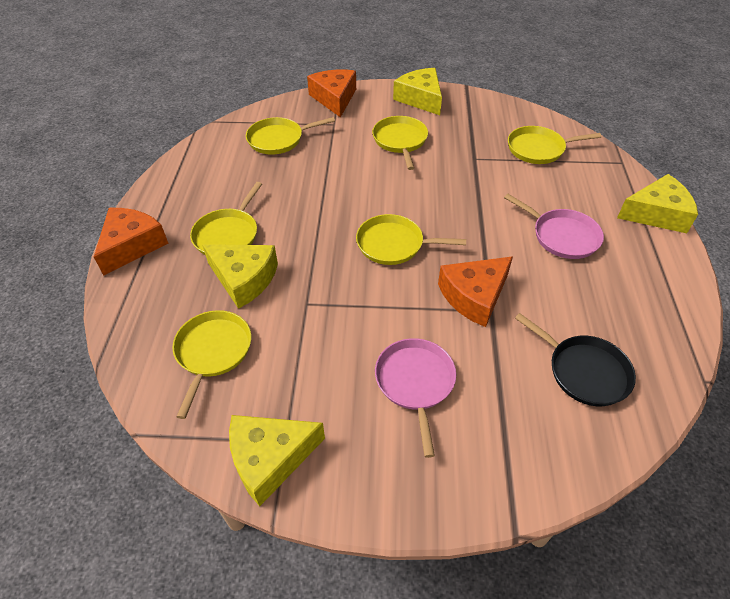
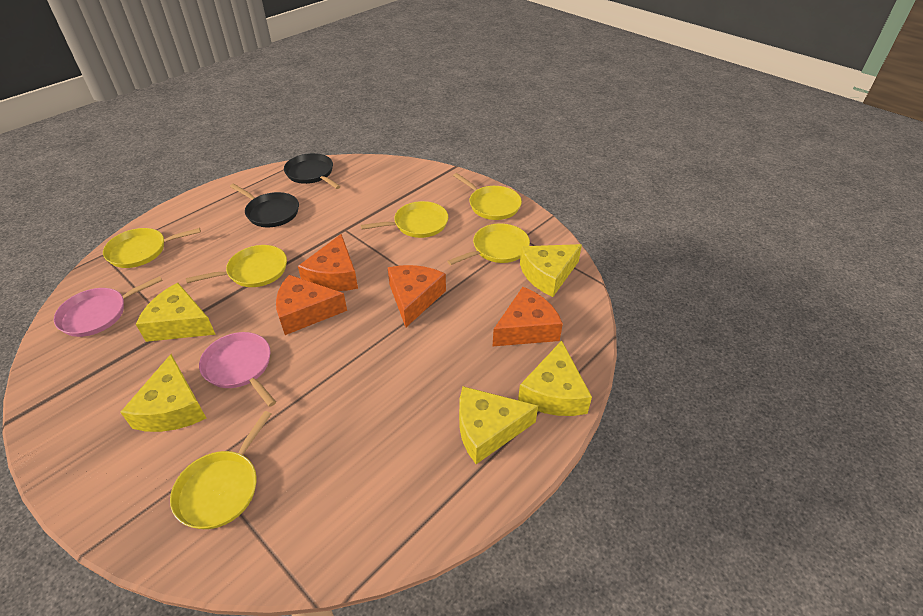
black pan: 1 -> 2
orange cheese: 3 -> 4
yellow cheese: 4 -> 5

